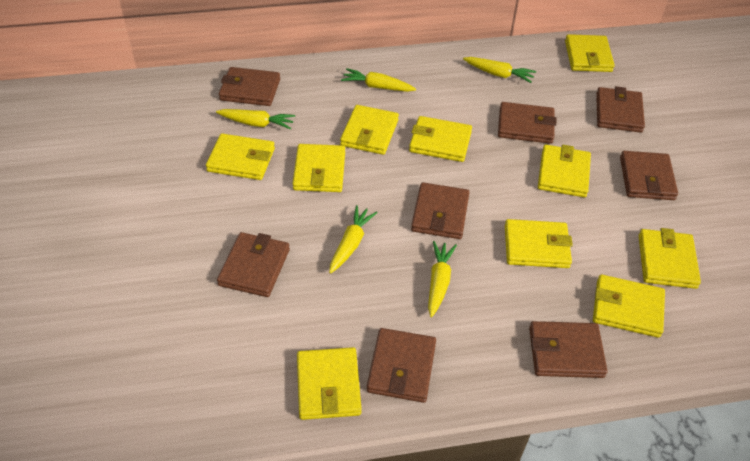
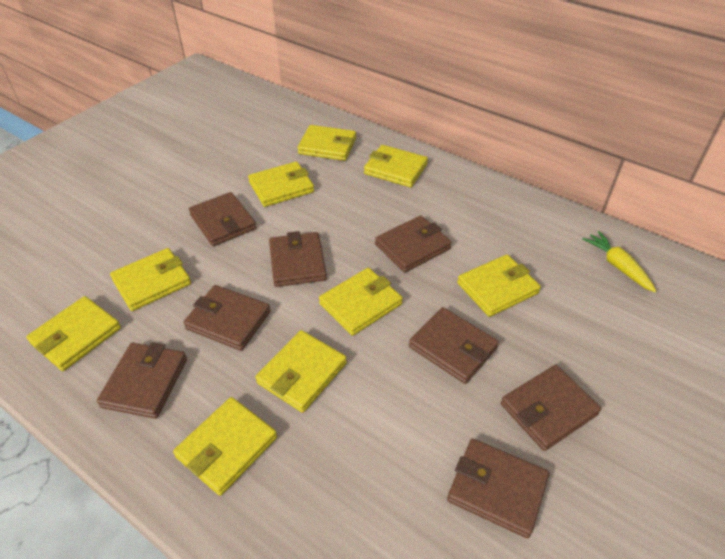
yellow carrot: 5 -> 1
yellow wallet: 10 -> 9

